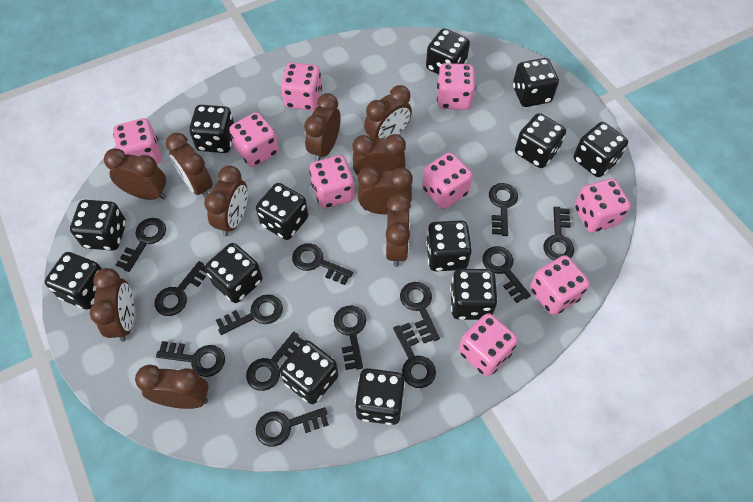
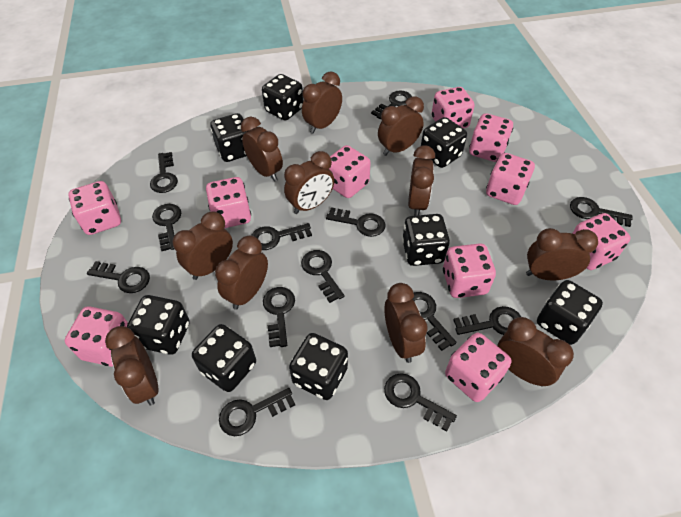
black dice: 13 -> 8
brown clock: 10 -> 11
pink dice: 9 -> 10

